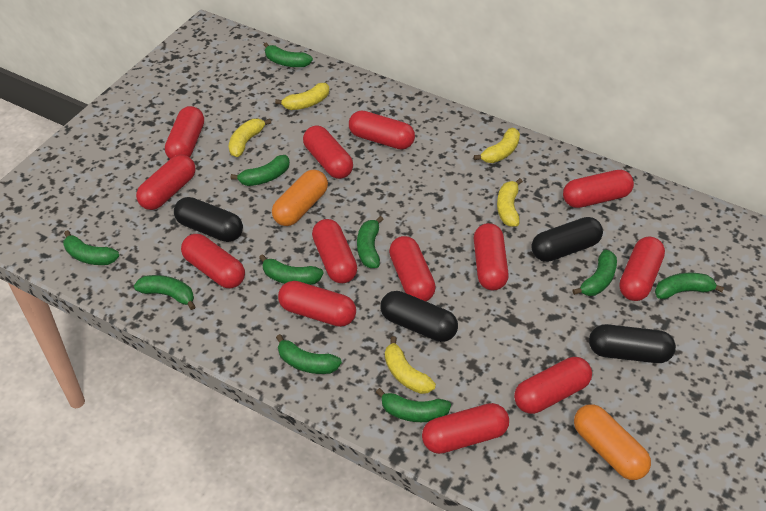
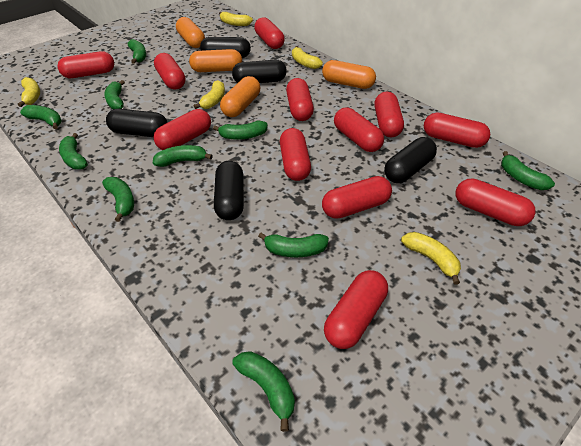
black capsule: 4 -> 5
orange capsule: 2 -> 4
red capsule: 13 -> 12

